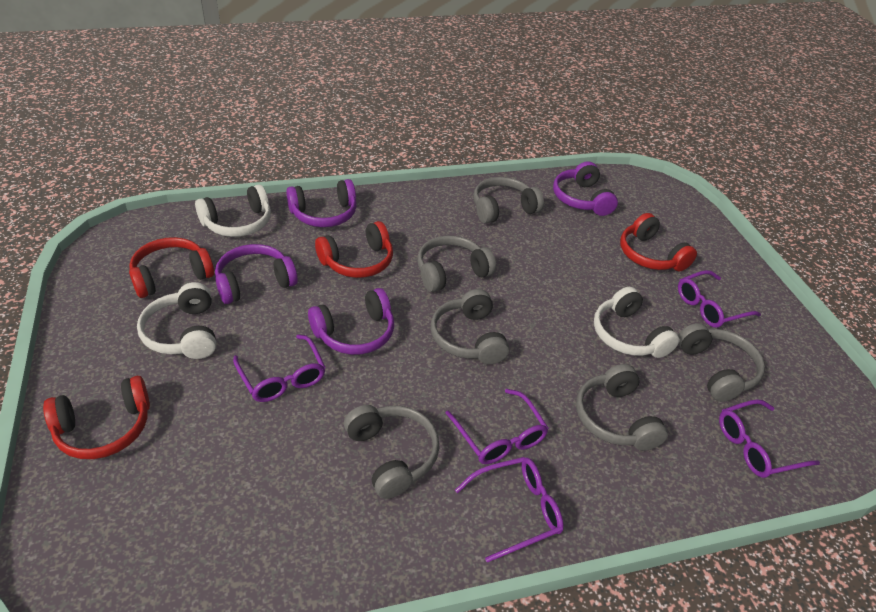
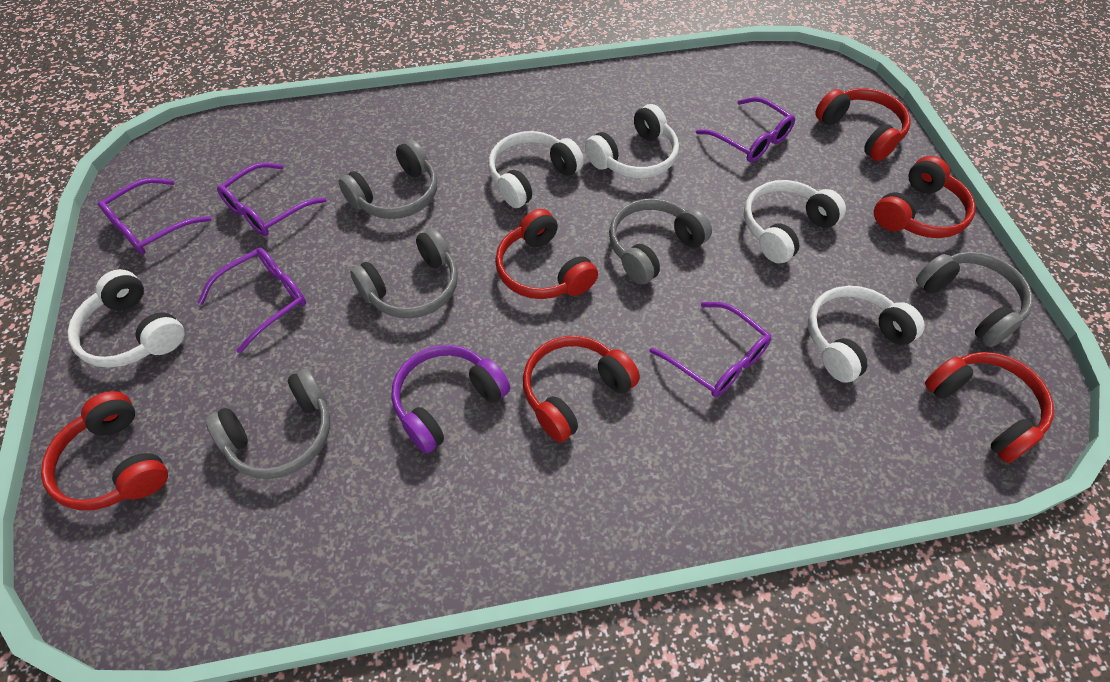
grey headphones: 6 -> 5
purple headphones: 4 -> 1
red headphones: 4 -> 6
white headphones: 3 -> 5

